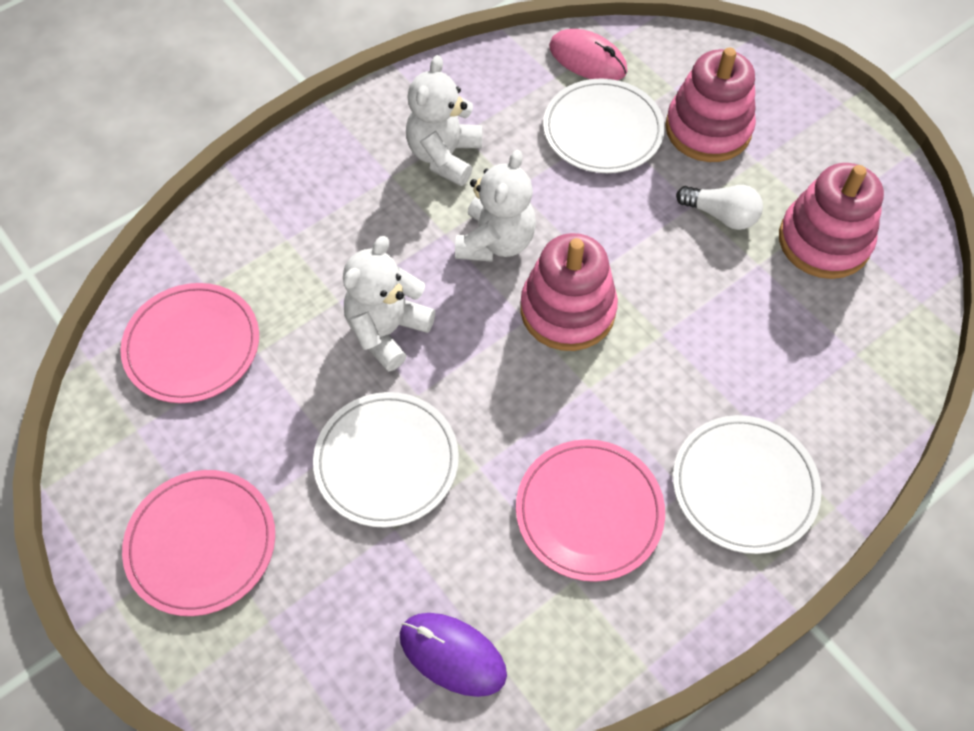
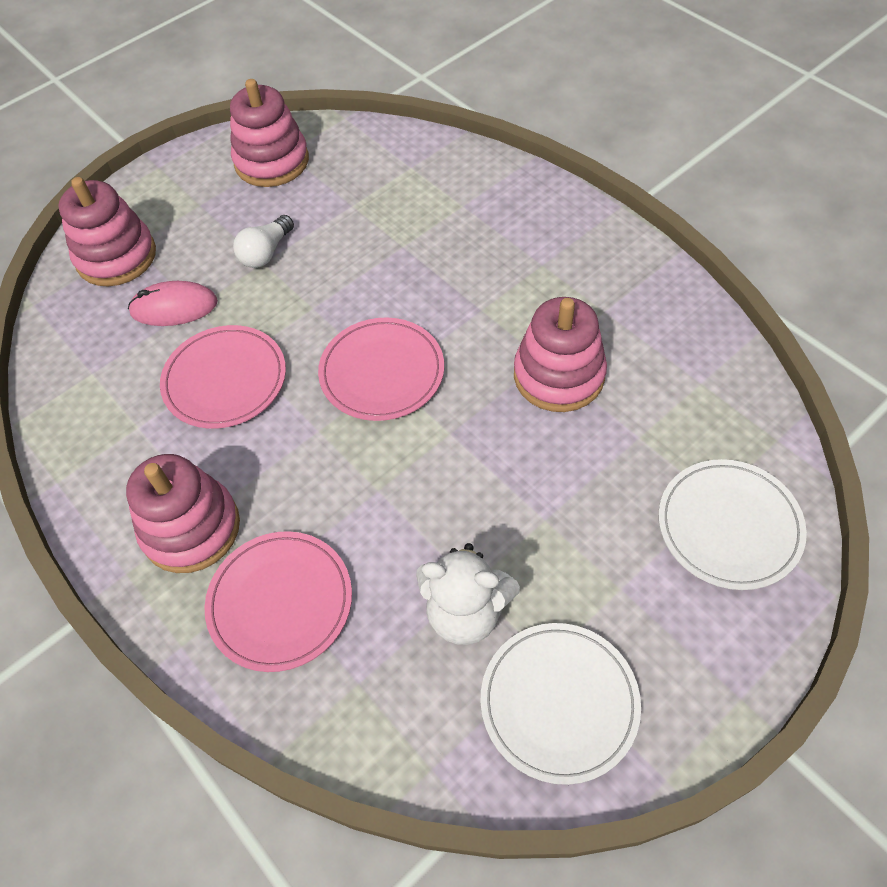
pink stacking toy: 3 -> 4
purple mouse: 1 -> 0
white plate: 3 -> 2
white teddy bear: 3 -> 1

